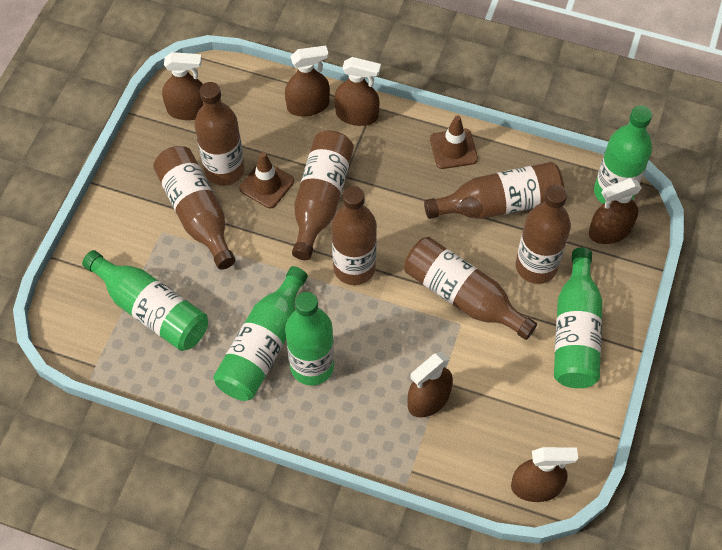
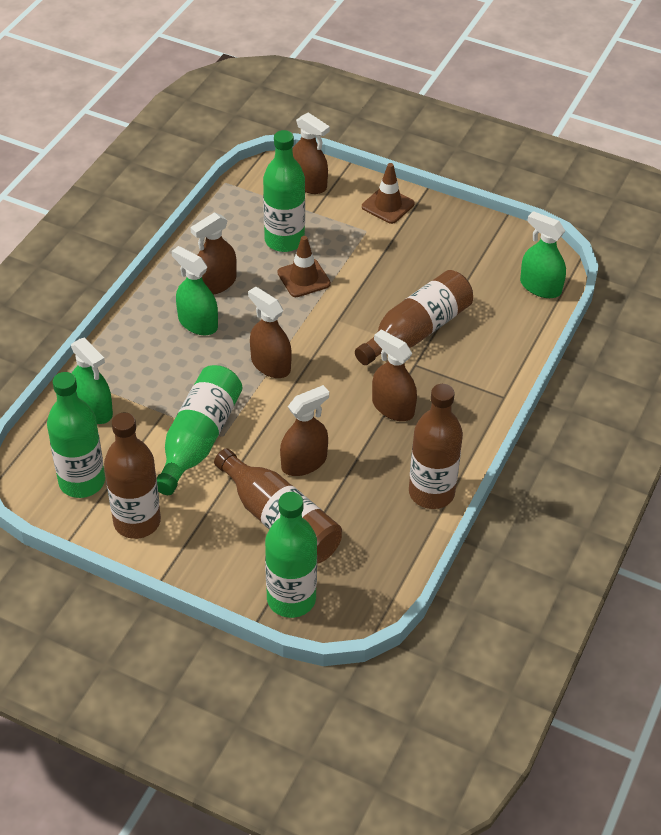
brown bottle: 7 -> 4
brown spray bottle: 6 -> 5
green bottle: 5 -> 4
green spray bottle: 0 -> 3

